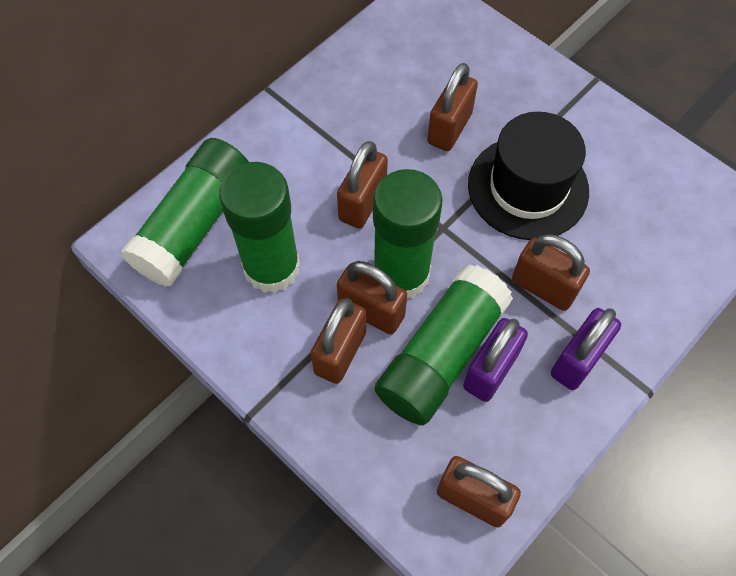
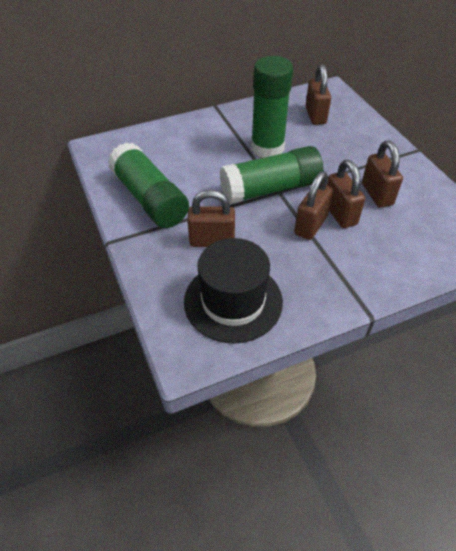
brown padlock: 6 -> 5
green glue stick: 4 -> 3
purple padlock: 2 -> 0

